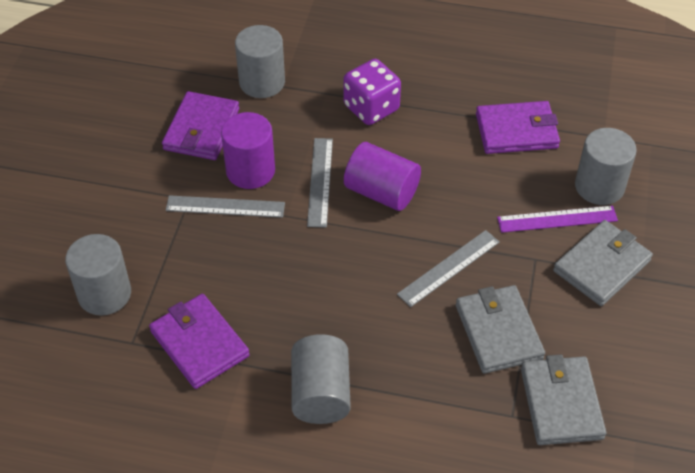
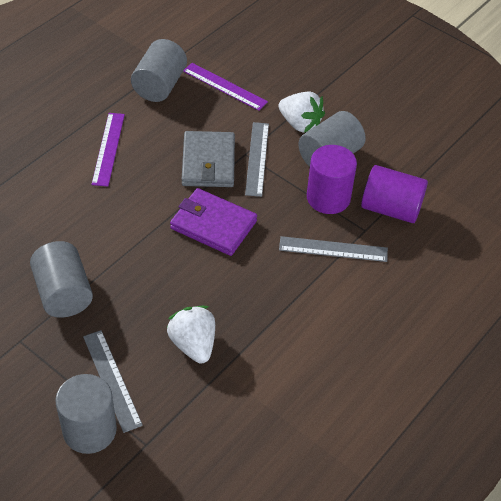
grey wallet: 3 -> 1
purple dice: 1 -> 0
purple ruler: 1 -> 2
purple wallet: 3 -> 1
white strawberry: 0 -> 2

